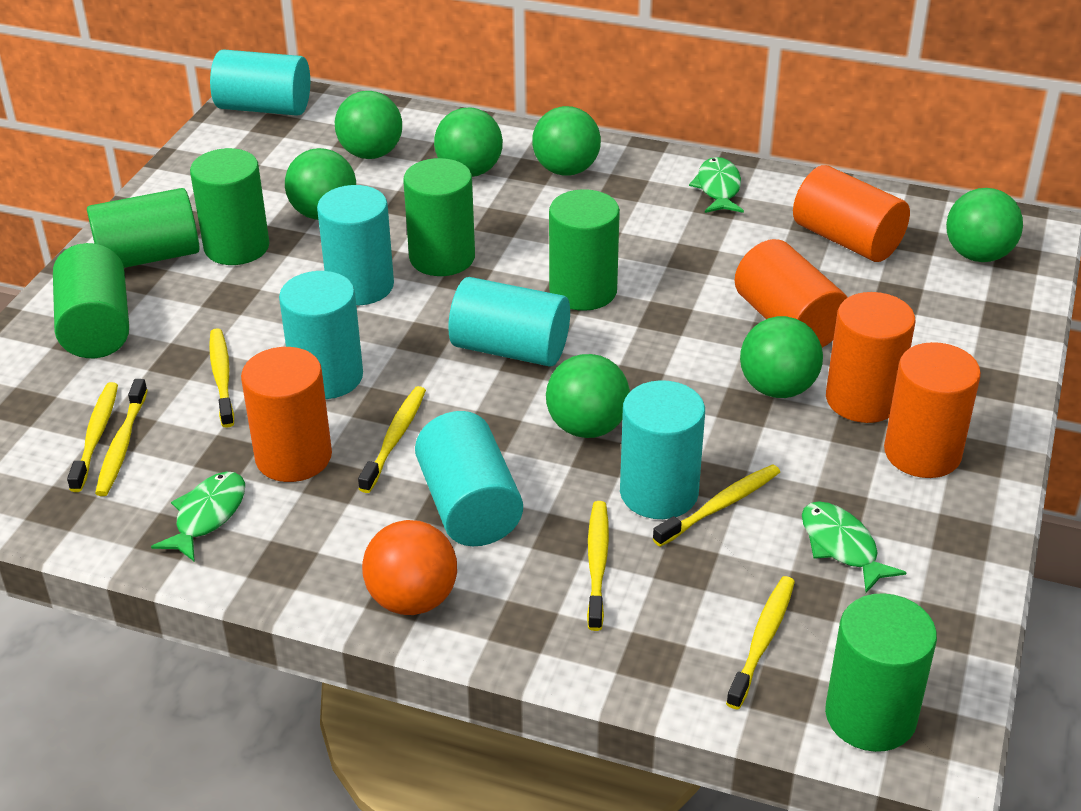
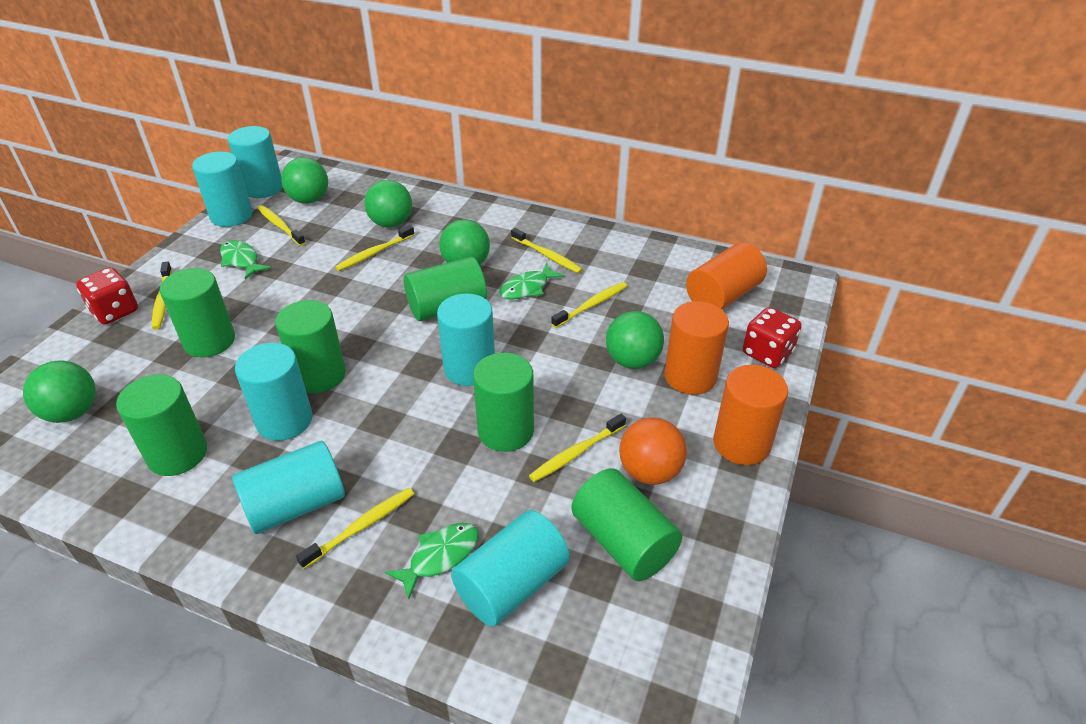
green ball: 7 -> 5
orange cylinder: 5 -> 3
red dice: 0 -> 2

